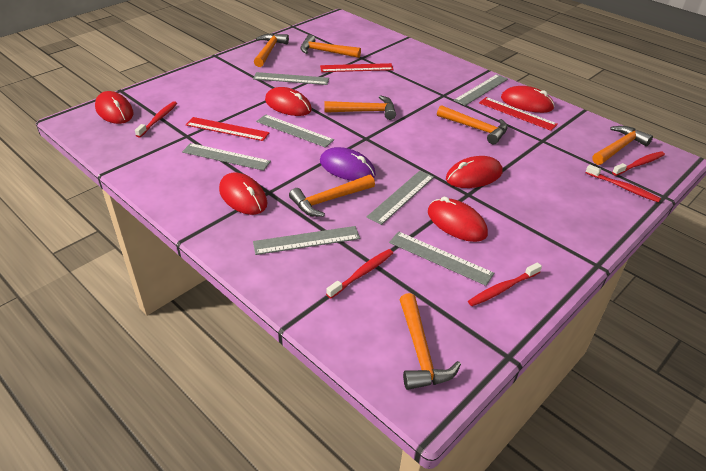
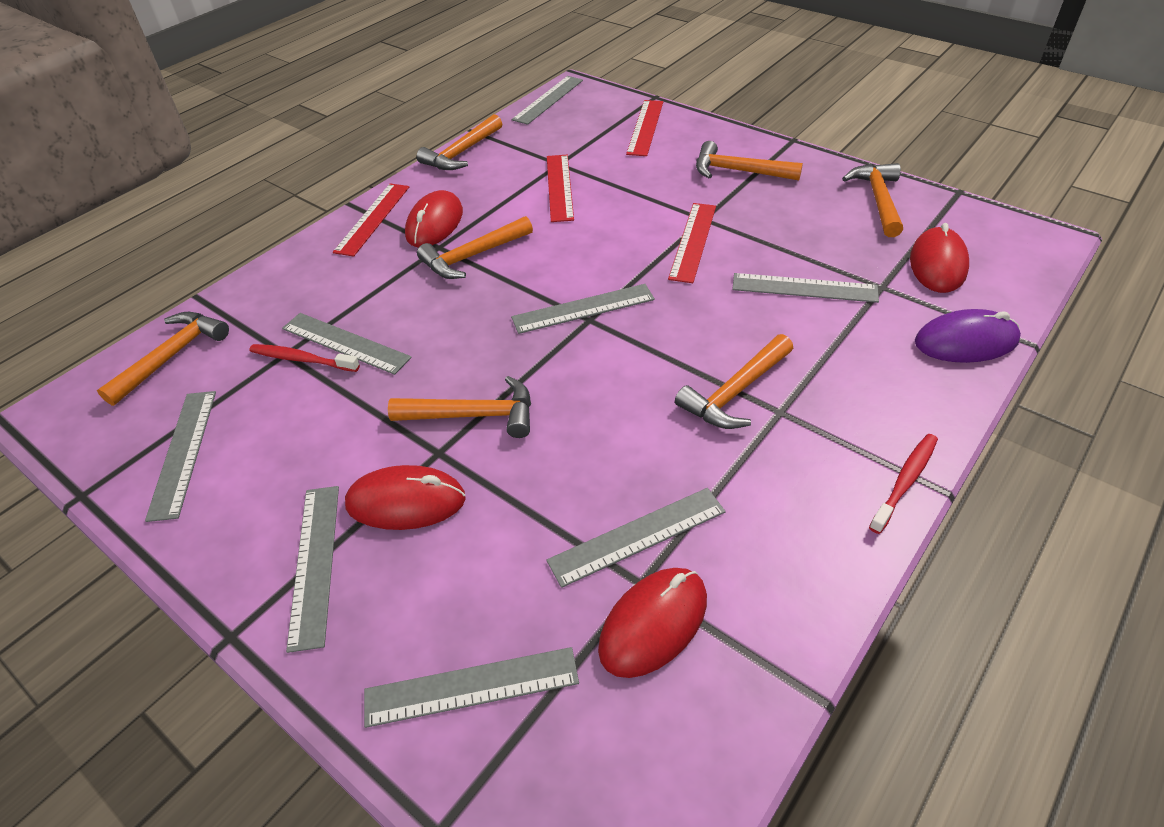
grey ruler: 7 -> 8
red mouse: 6 -> 4
red ruler: 3 -> 4
red toothbrush: 5 -> 2

